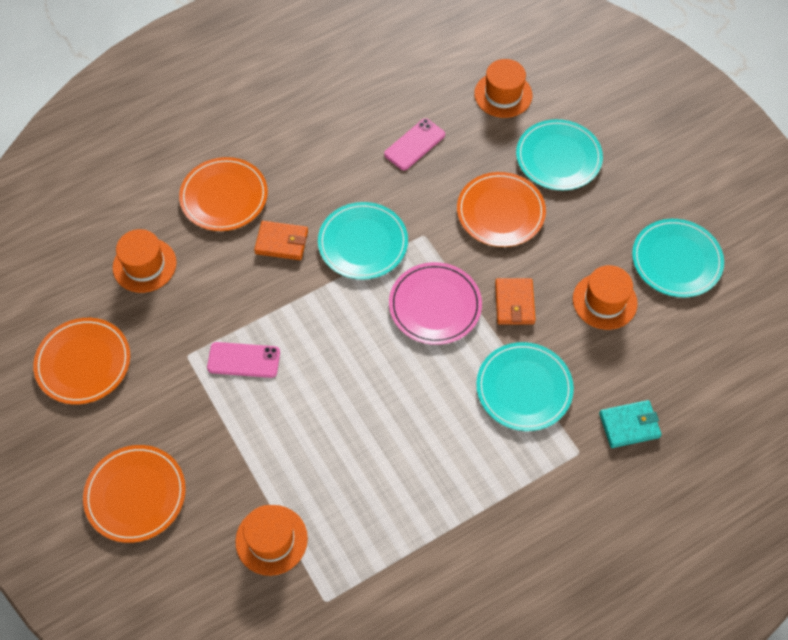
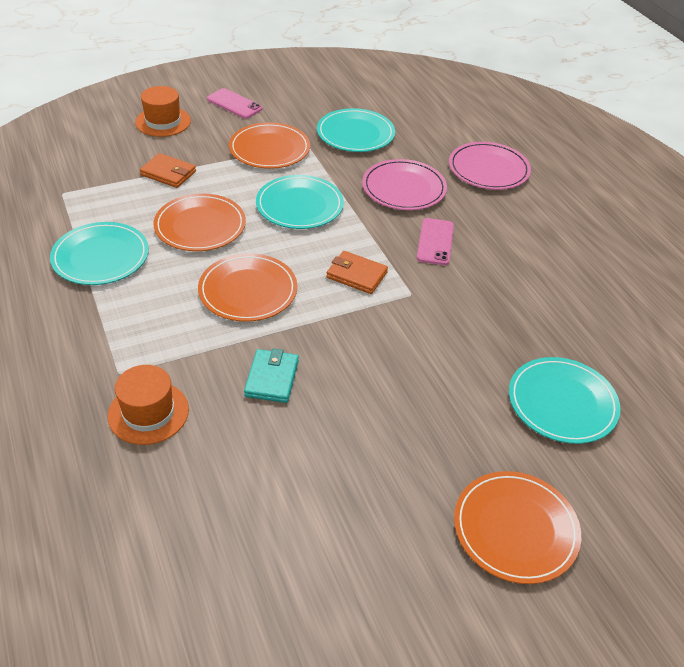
orange hat: 4 -> 2
pink plate: 1 -> 2

